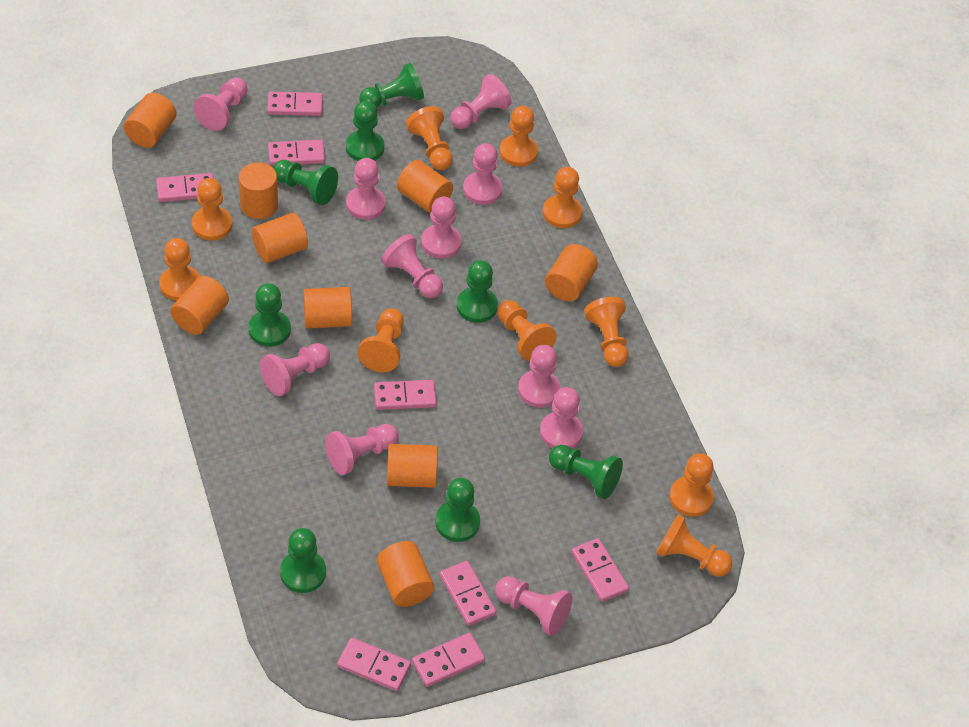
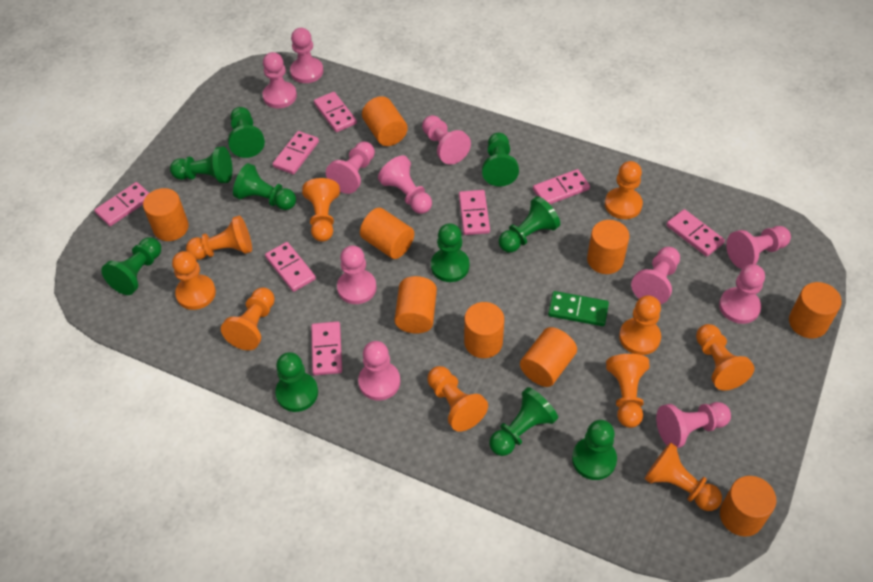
green domino: 0 -> 1
green pawn: 8 -> 10

